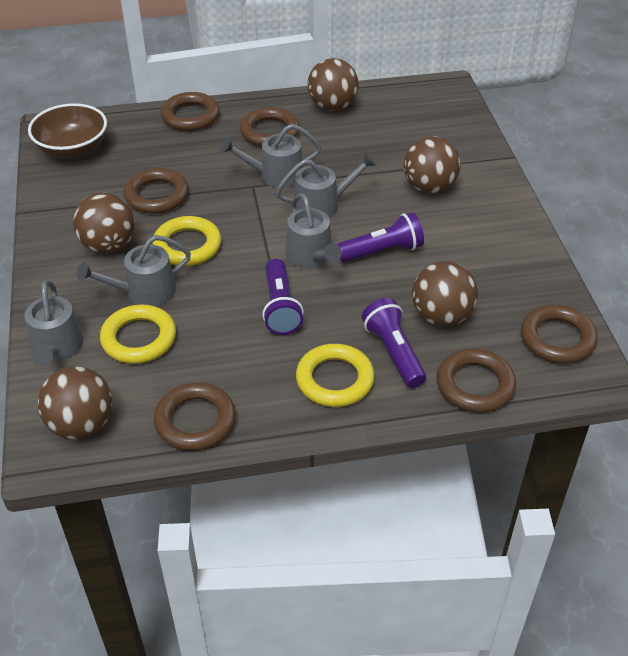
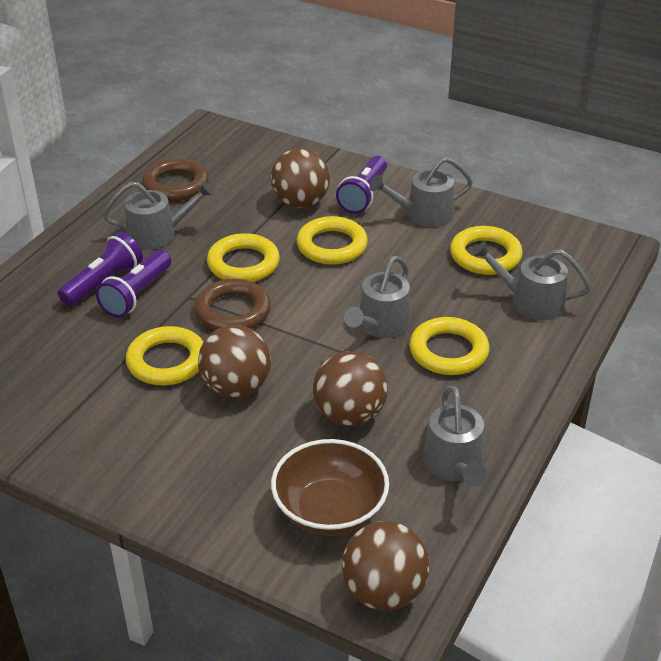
brown ball: 5 -> 4
brown ring: 6 -> 2
yellow ring: 3 -> 5

